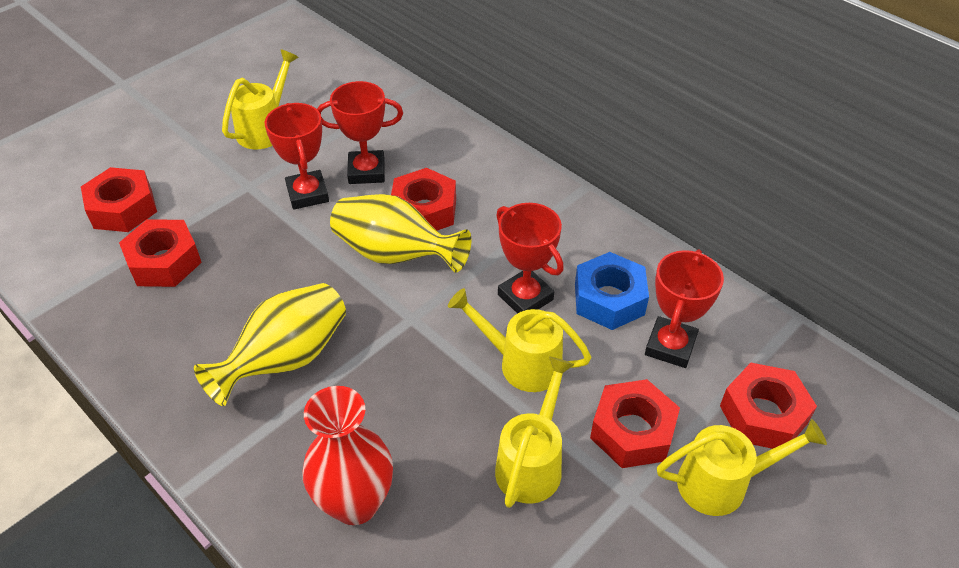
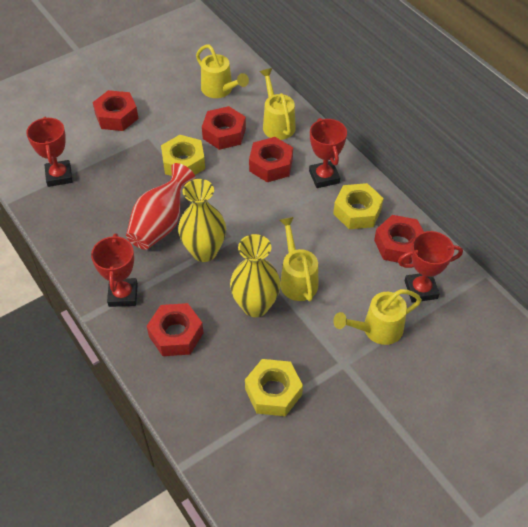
blue nut: 1 -> 0
yellow nut: 0 -> 3

